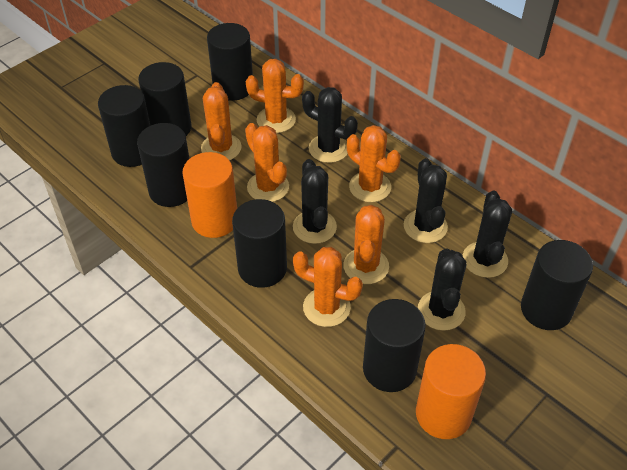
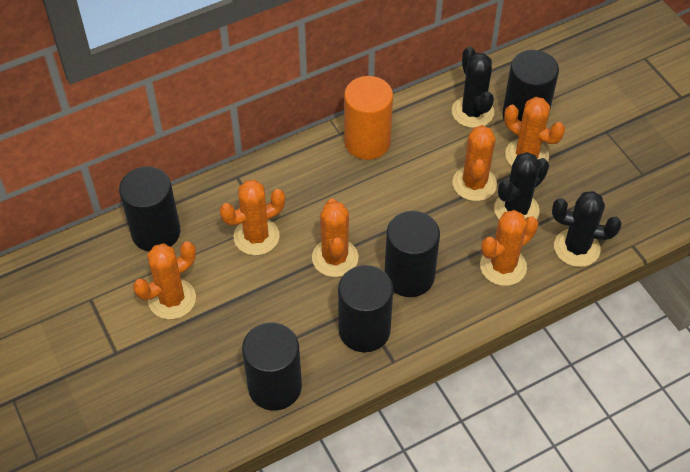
black cactus: 5 -> 3
black cylinder: 7 -> 5
orange cylinder: 2 -> 1

